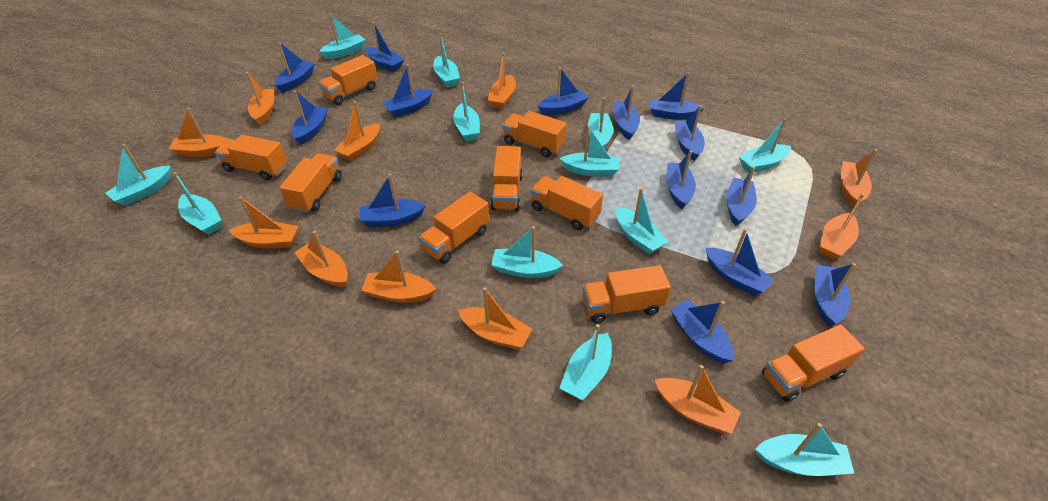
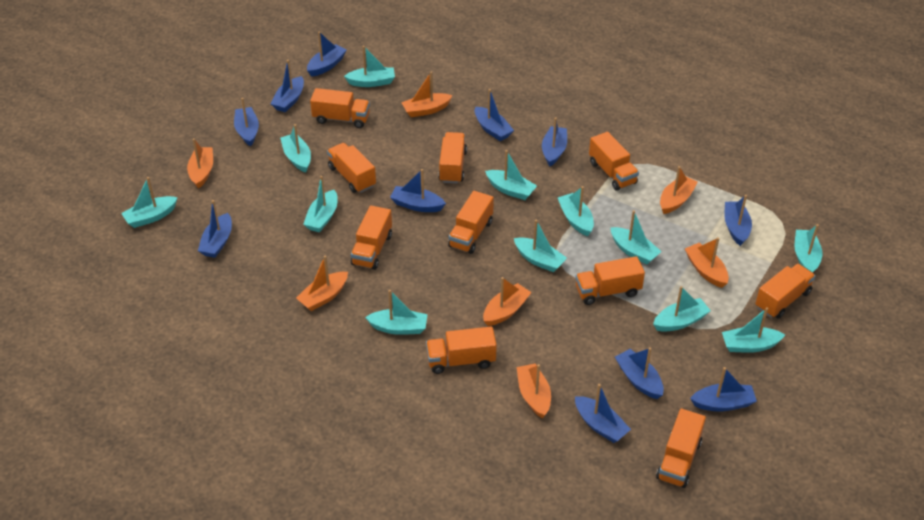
blue boat: 14 -> 11
orange boat: 11 -> 7
orange truck: 9 -> 10

